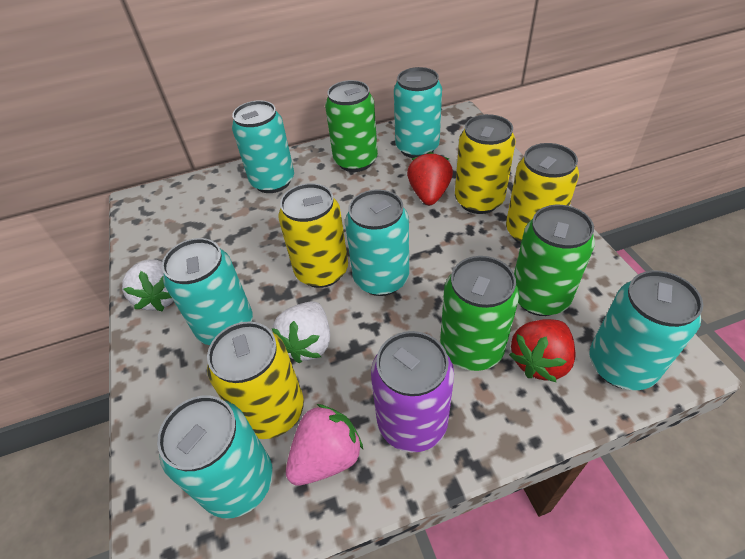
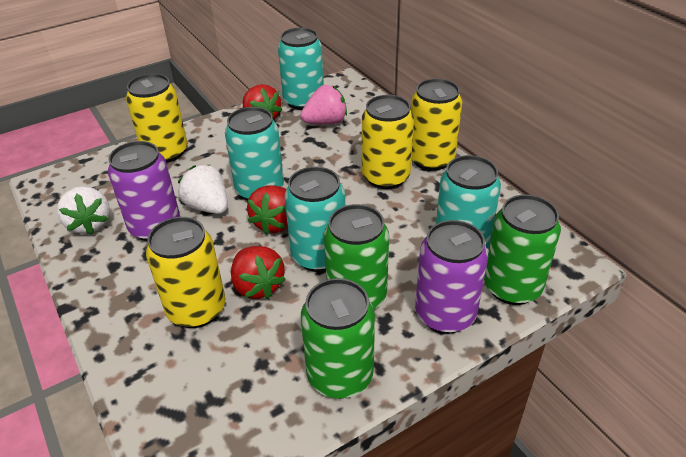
purple can: 1 -> 2
red strawberry: 2 -> 3
turquoise can: 6 -> 4

